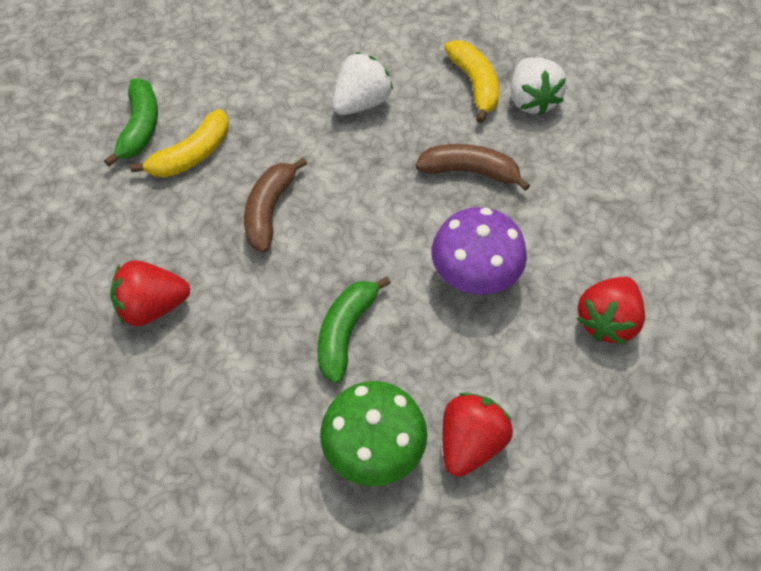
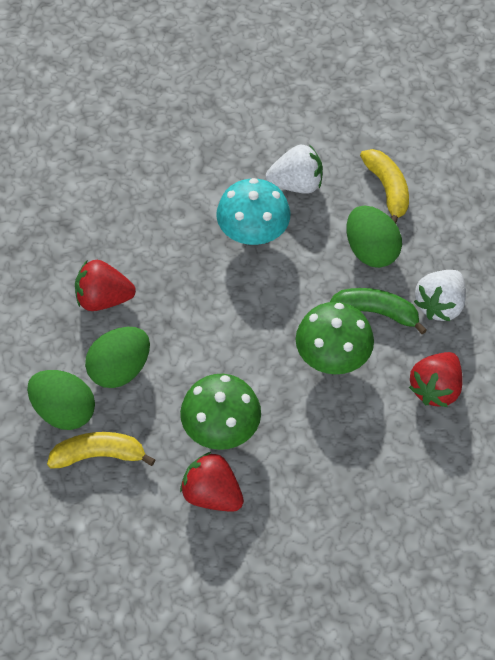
brown banana: 2 -> 0
green banana: 2 -> 1
green egg: 0 -> 3
green mushroom: 1 -> 2
purple mushroom: 1 -> 0
turquoise mushroom: 0 -> 1

